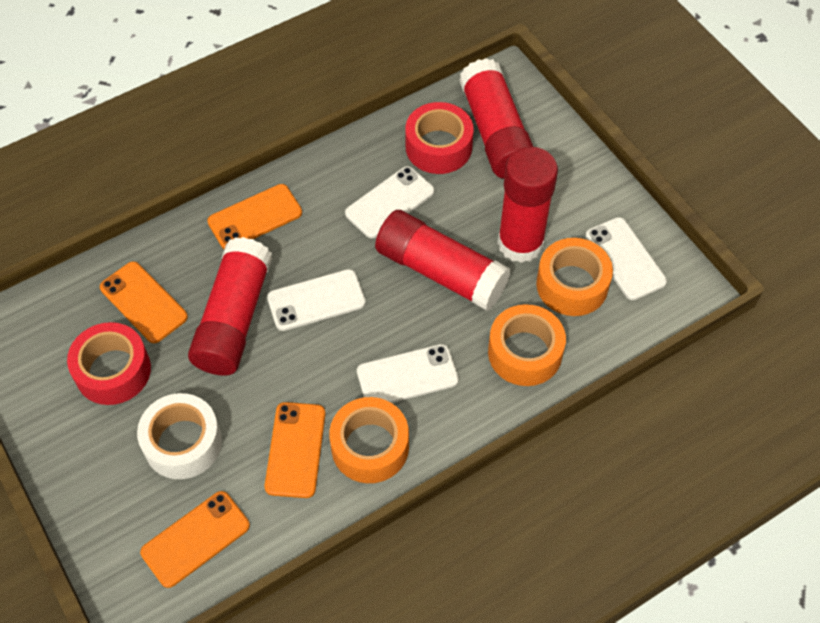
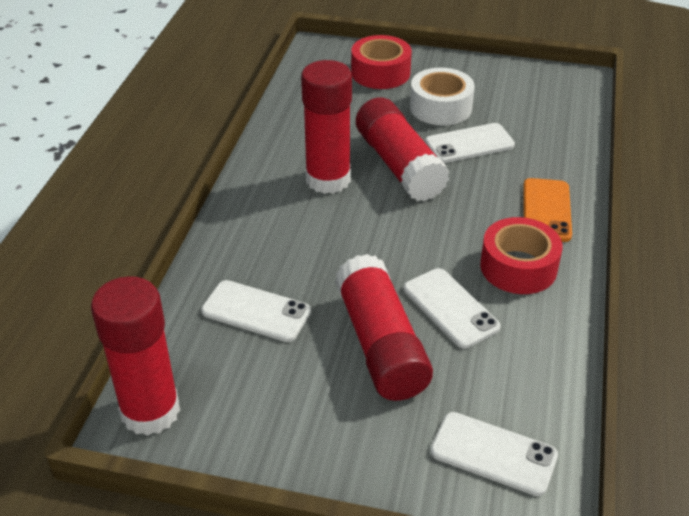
orange phone: 4 -> 1
orange tape: 3 -> 0

